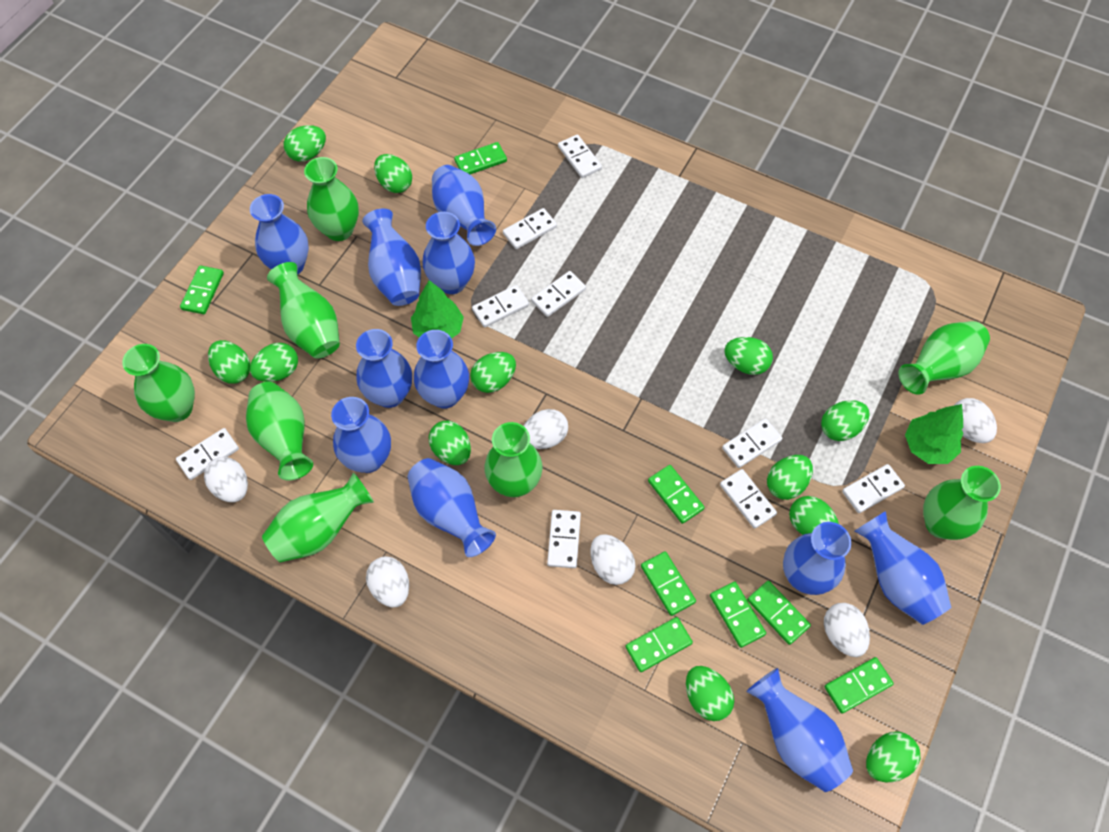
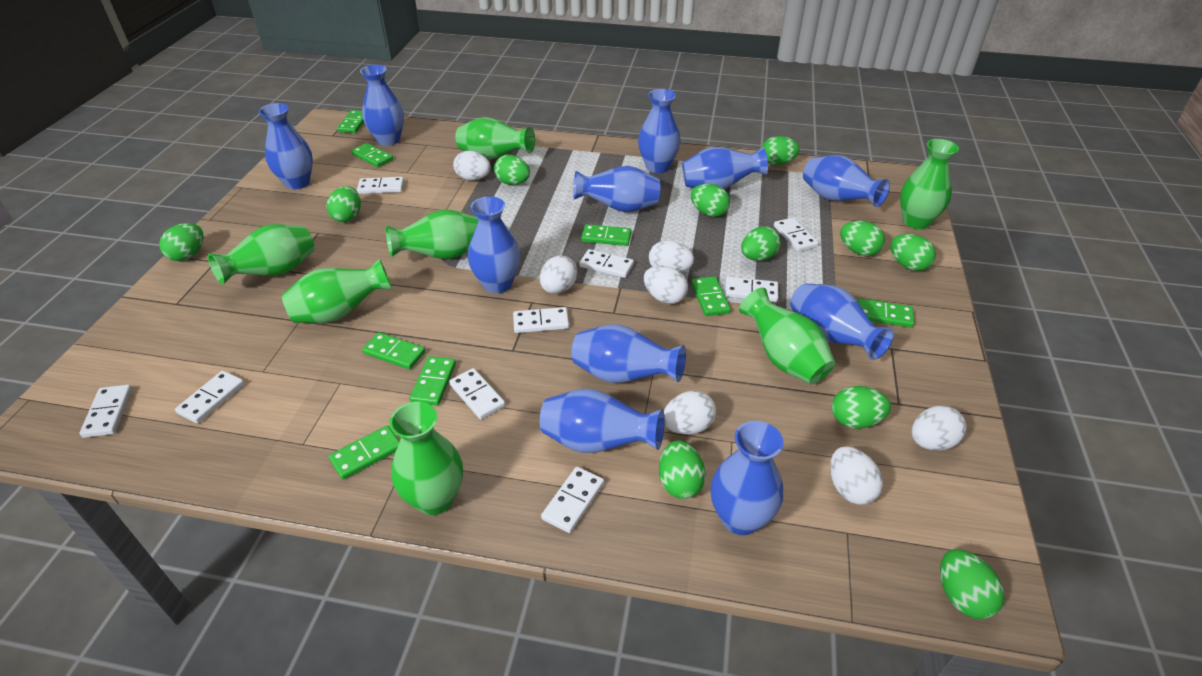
green egg: 12 -> 11
green tree: 2 -> 0
green vase: 8 -> 7
white egg: 6 -> 7

